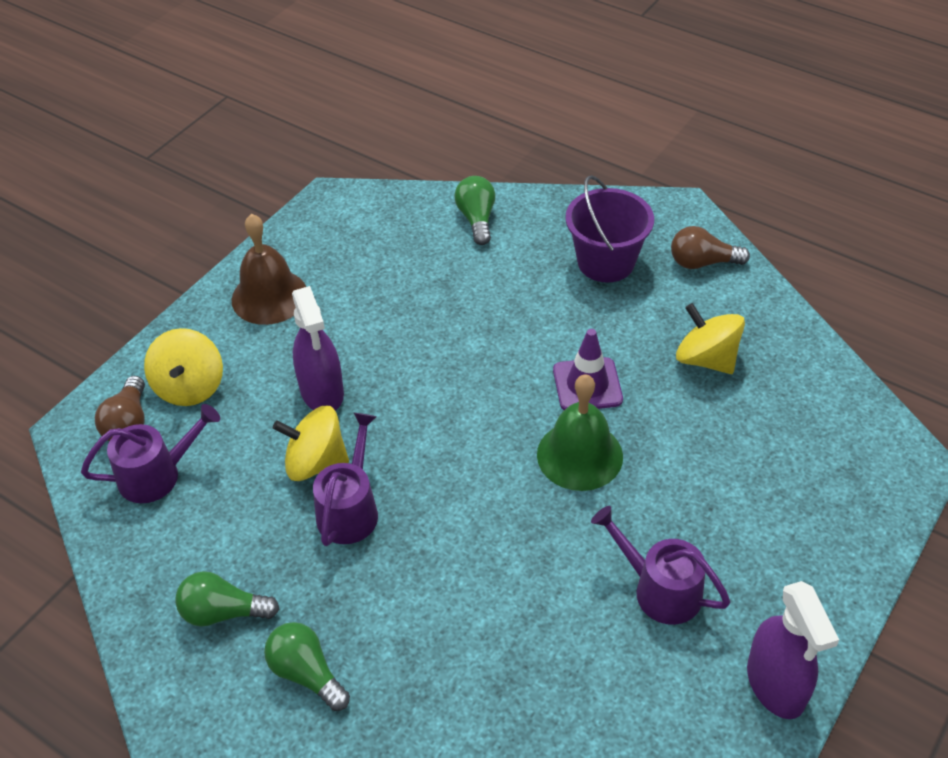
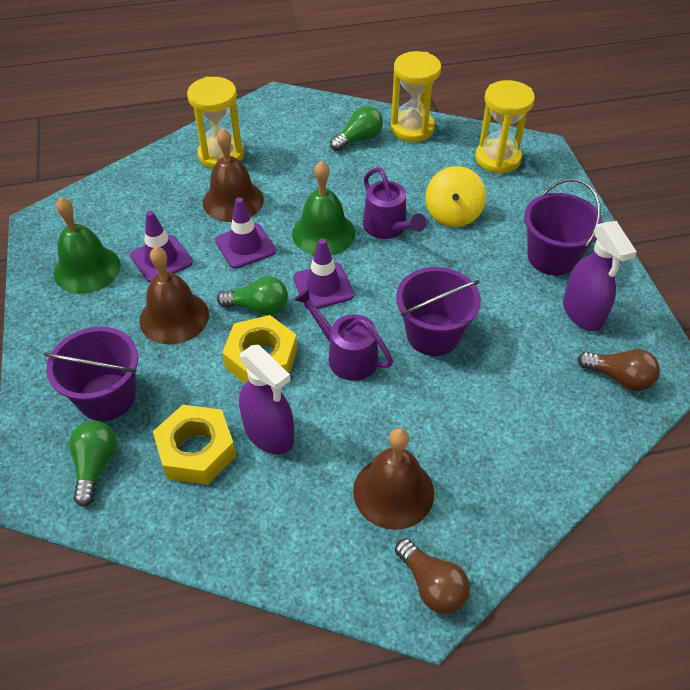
brown bell: 1 -> 3
green bell: 1 -> 2
purple bucket: 1 -> 3
purple traffic cone: 1 -> 3
purple watering can: 3 -> 2
yellow hourglass: 0 -> 3
yellow nut: 0 -> 2
yellow spinning top: 3 -> 1

